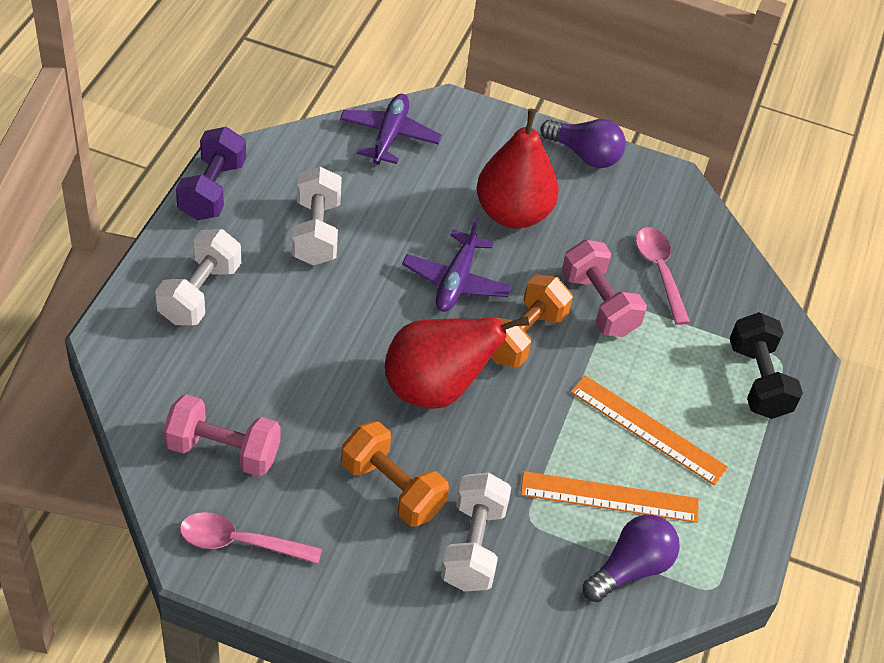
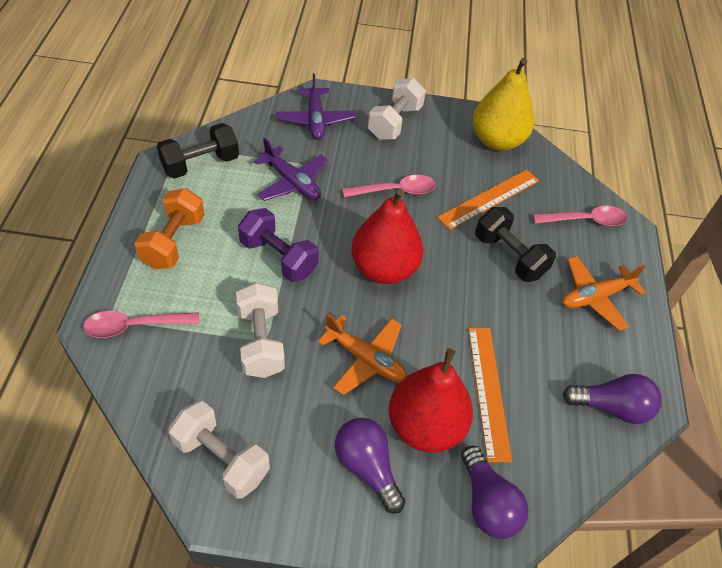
black dumbbell: 1 -> 2
orange dumbbell: 2 -> 1
orange plane: 0 -> 2
pink dumbbell: 2 -> 0
pink spoon: 2 -> 3
purple light bulb: 2 -> 3
yellow pear: 0 -> 1

